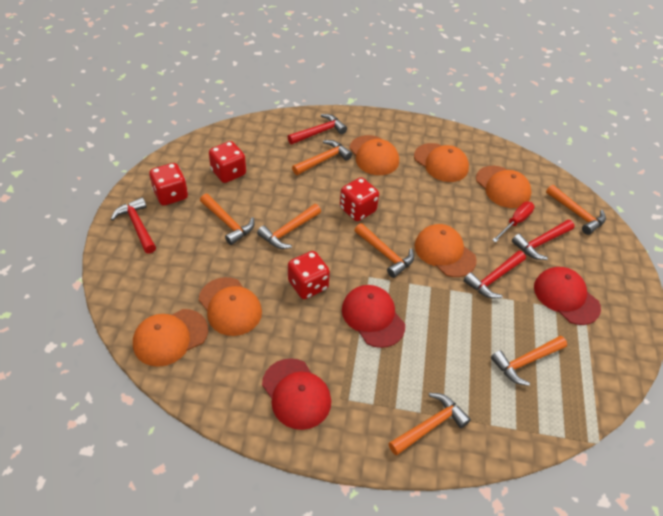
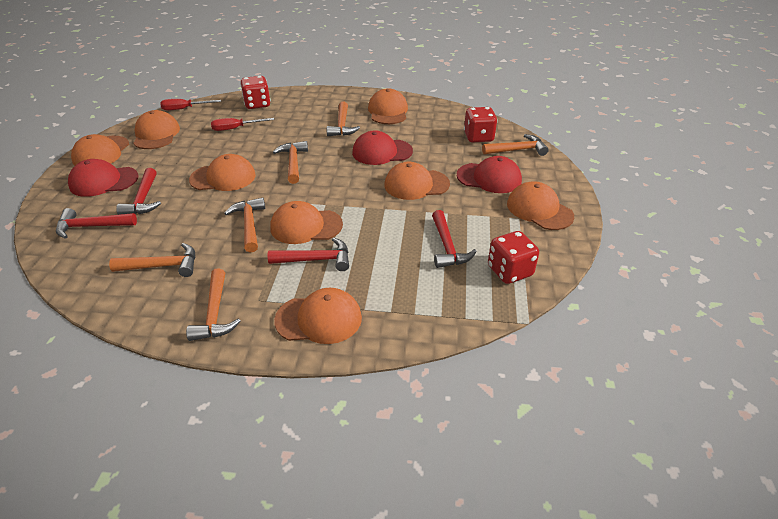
orange cap: 6 -> 8
orange hammer: 7 -> 6
red dice: 4 -> 3
red screwdriver: 1 -> 2

